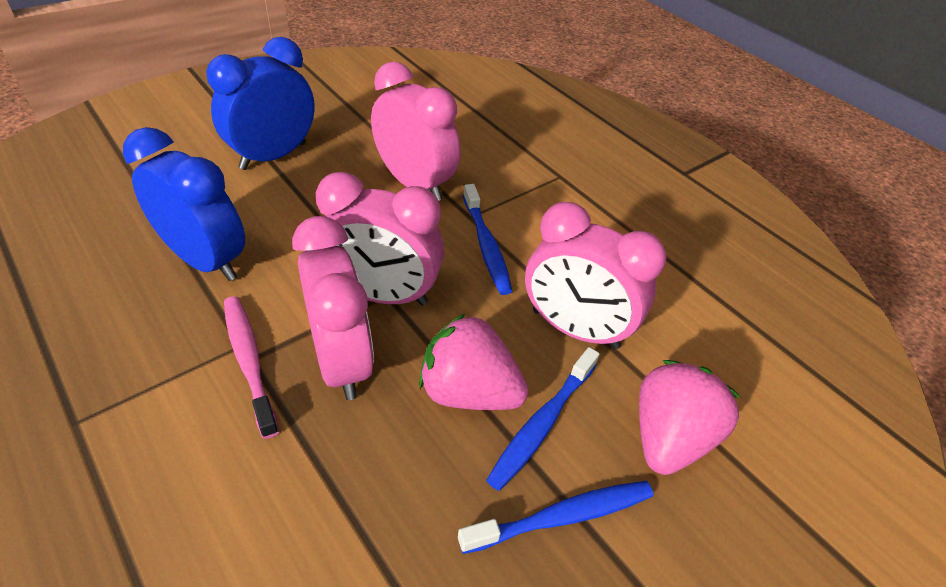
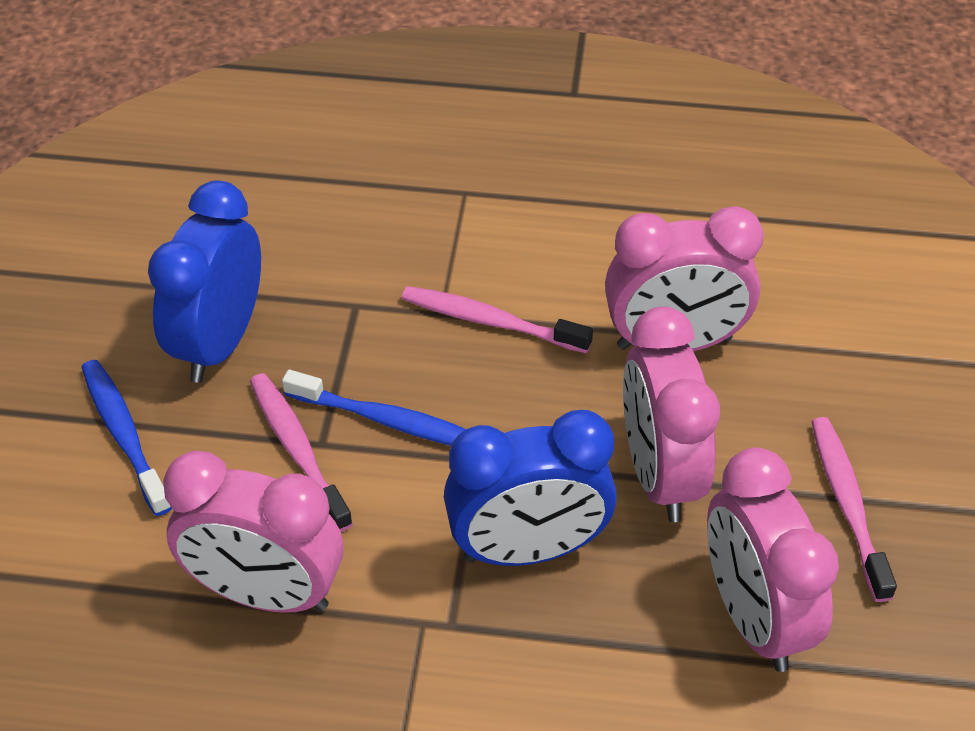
blue toothbrush: 3 -> 2
pink strawberry: 2 -> 0
pink toothbrush: 1 -> 3

